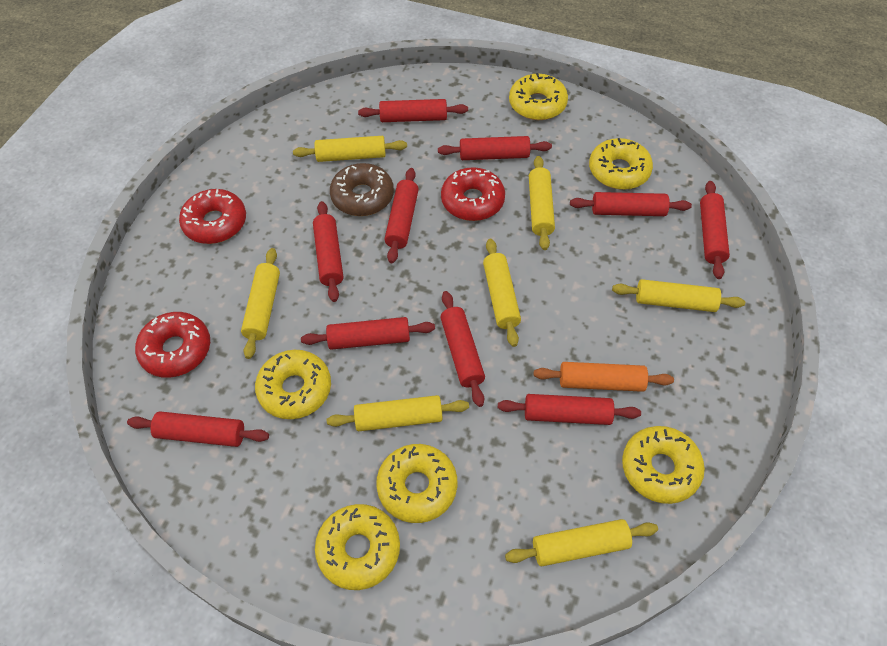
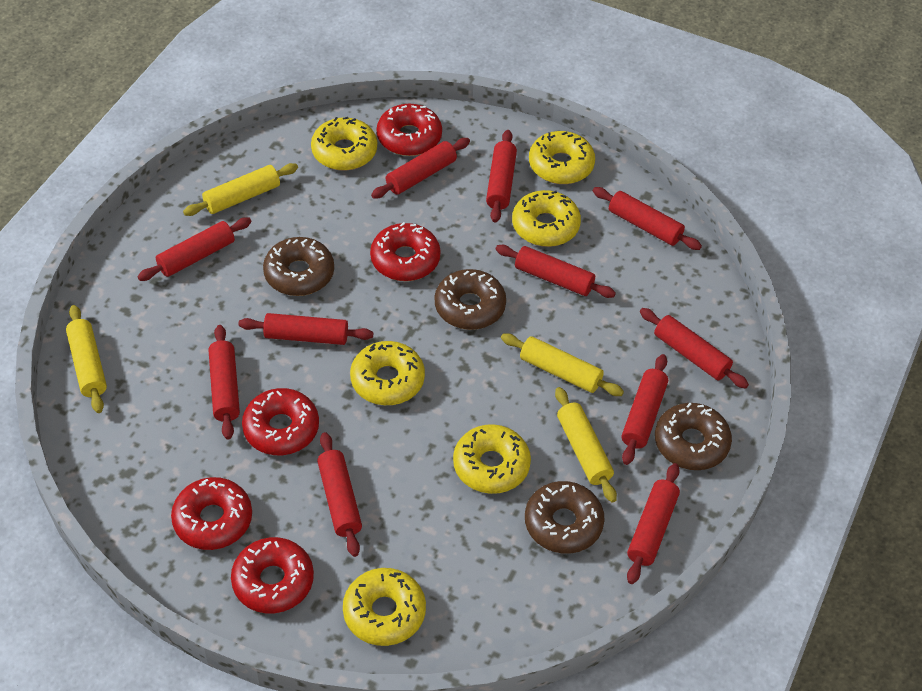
brown donut: 1 -> 4
orange rolling pin: 1 -> 0
red donut: 3 -> 5
red rolling pin: 10 -> 11
yellow rolling pin: 7 -> 4

